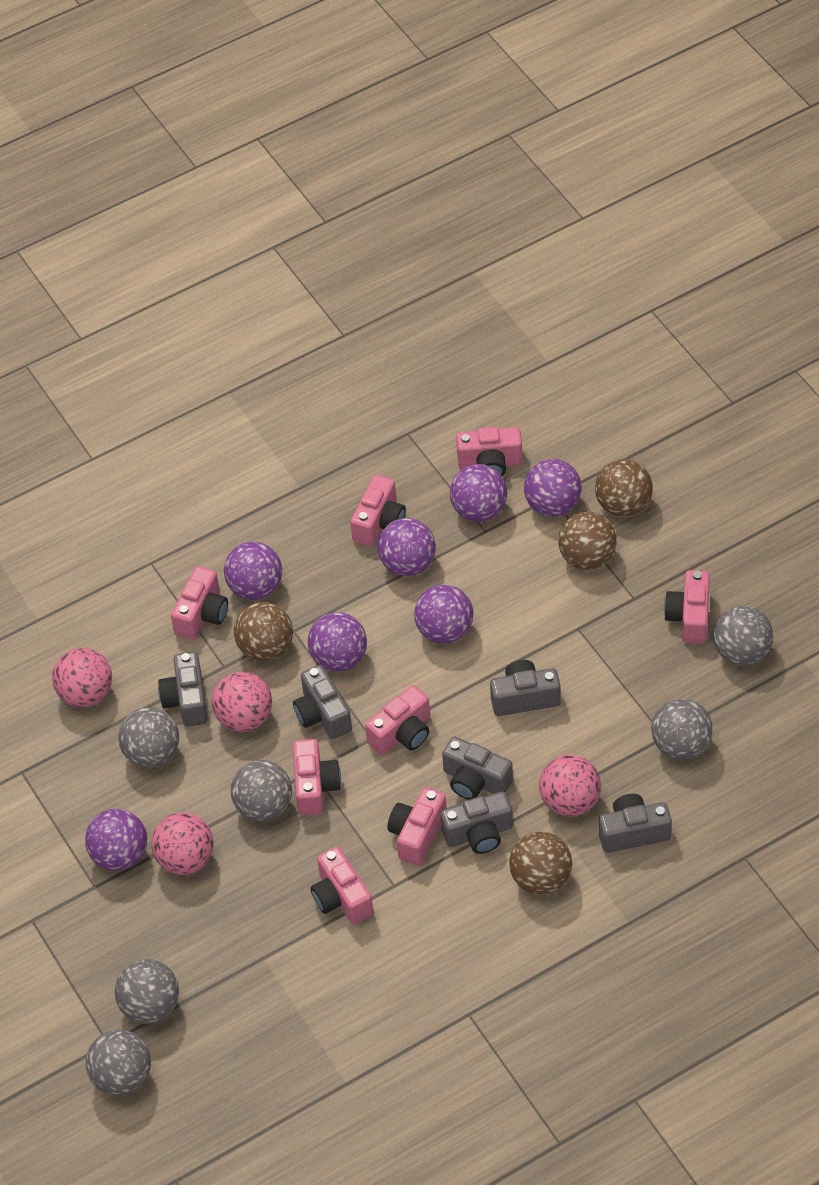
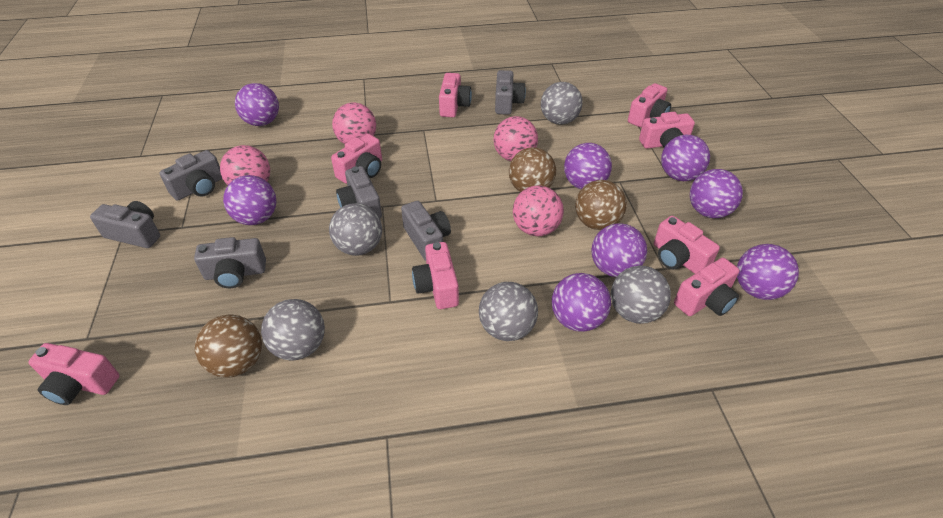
brown ball: 4 -> 3
grey ball: 6 -> 5
purple ball: 7 -> 8

